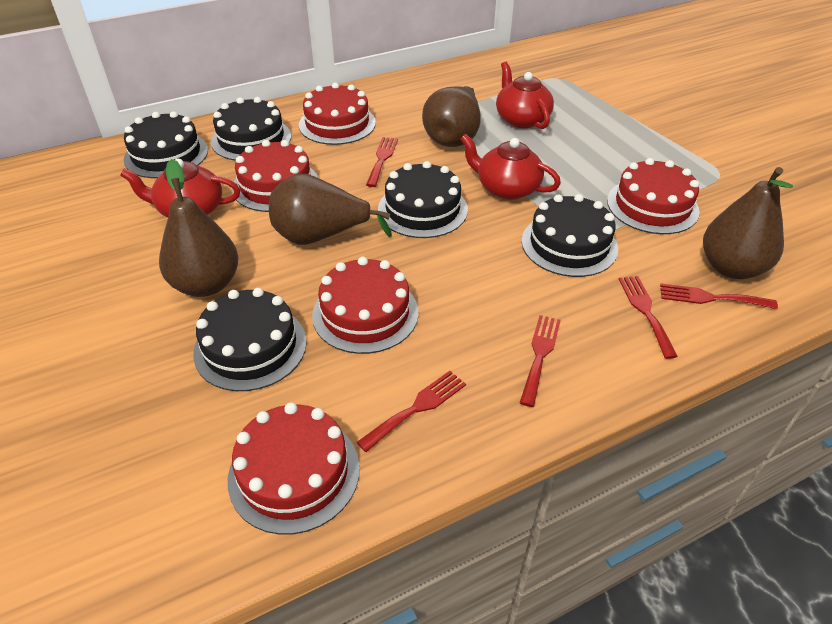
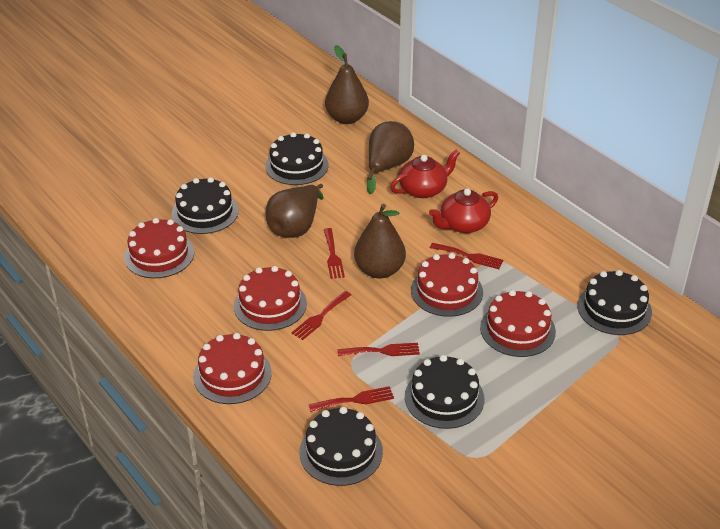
red teapot: 3 -> 2

